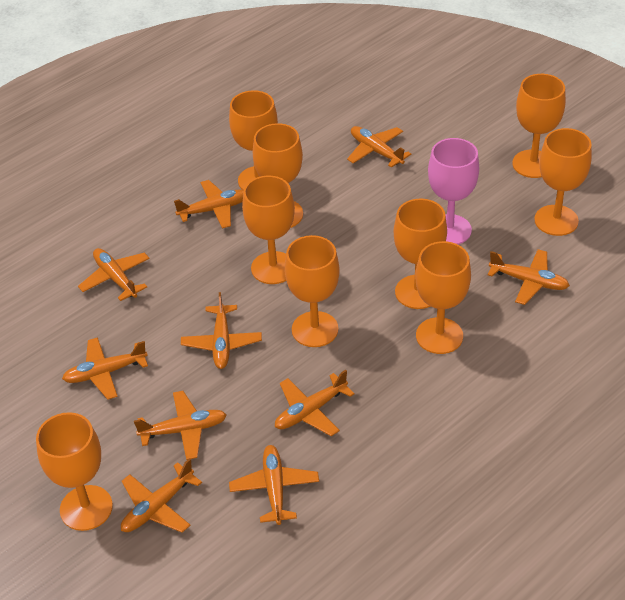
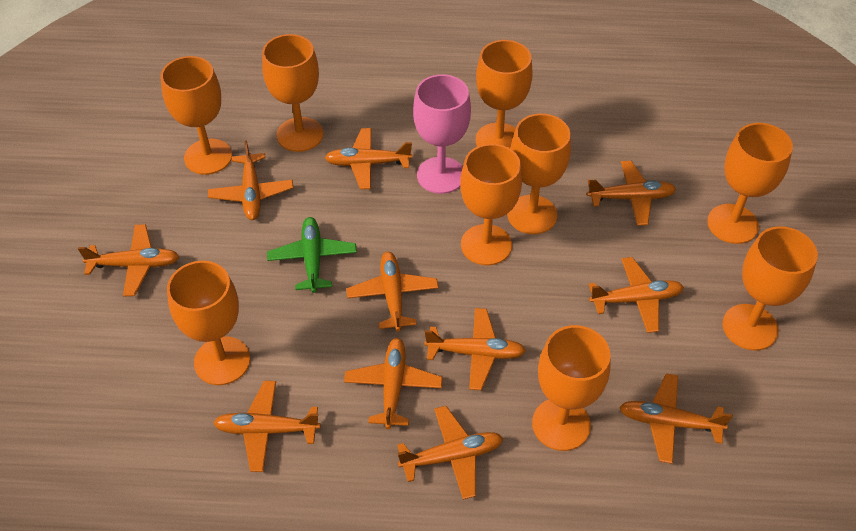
green plane: 0 -> 1
orange plane: 10 -> 11

